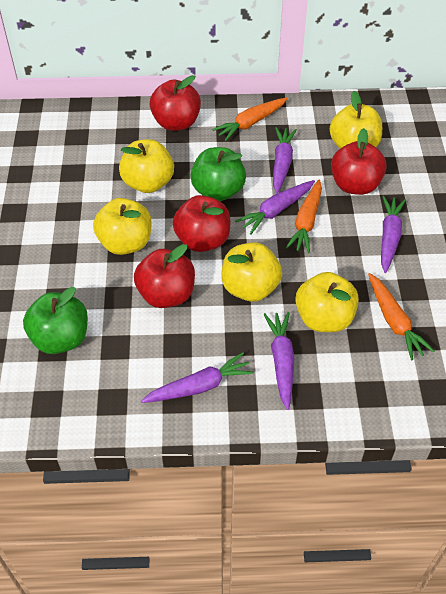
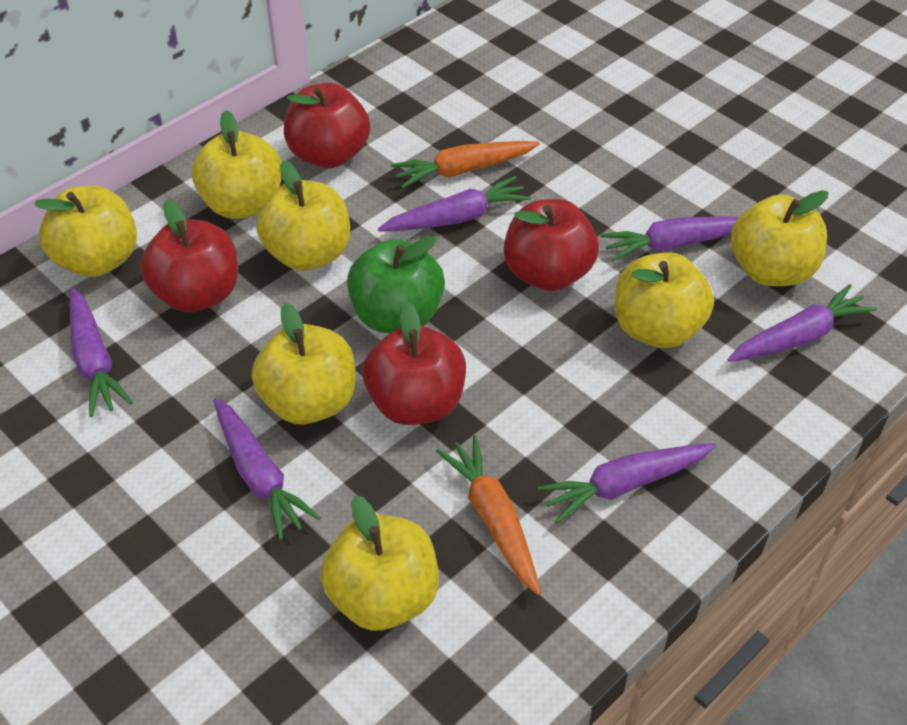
green apple: 2 -> 1
orange carrot: 3 -> 2
purple carrot: 5 -> 6
yellow apple: 5 -> 7

